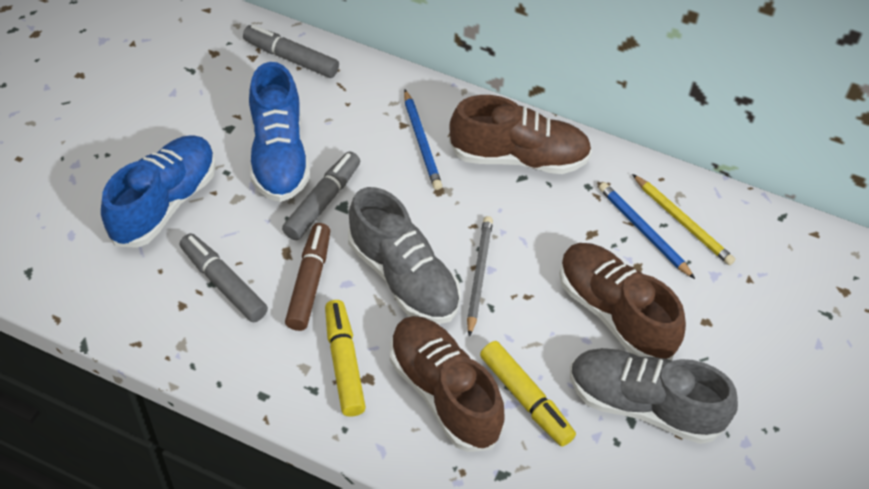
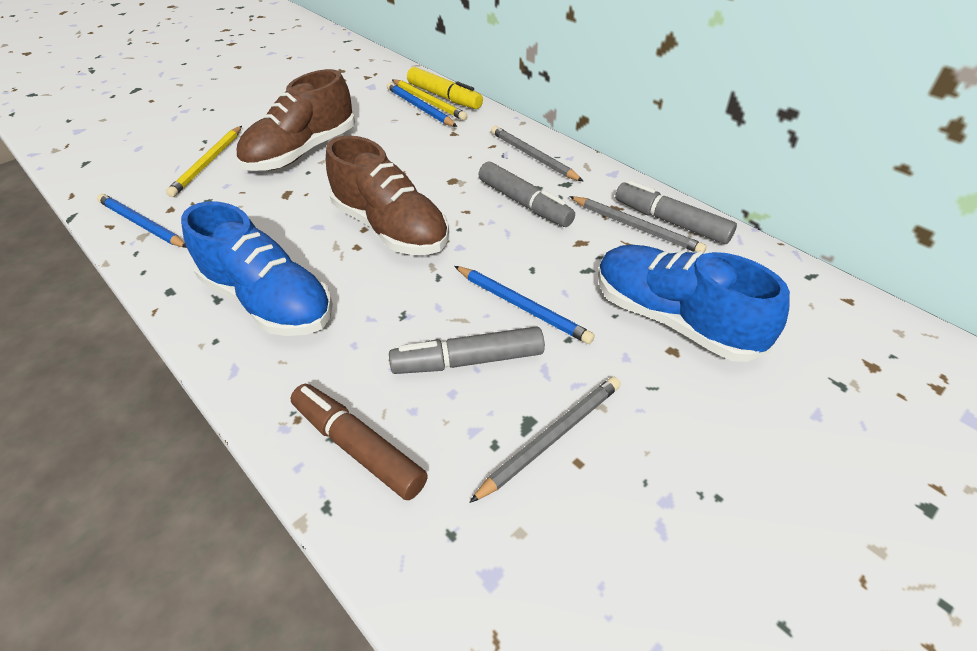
blue pencil: 2 -> 3
brown shoe: 3 -> 2
grey pencil: 1 -> 3
grey shoe: 2 -> 0
yellow marker: 2 -> 1
yellow pencil: 1 -> 2

